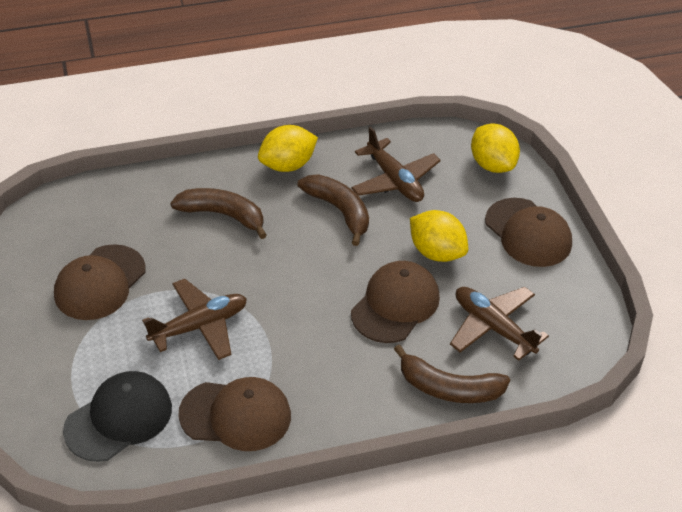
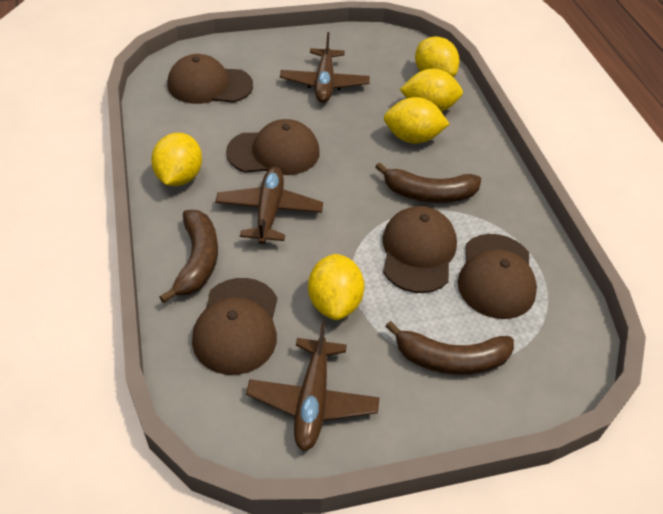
black cap: 1 -> 0
brown cap: 4 -> 5
yellow lemon: 3 -> 5

